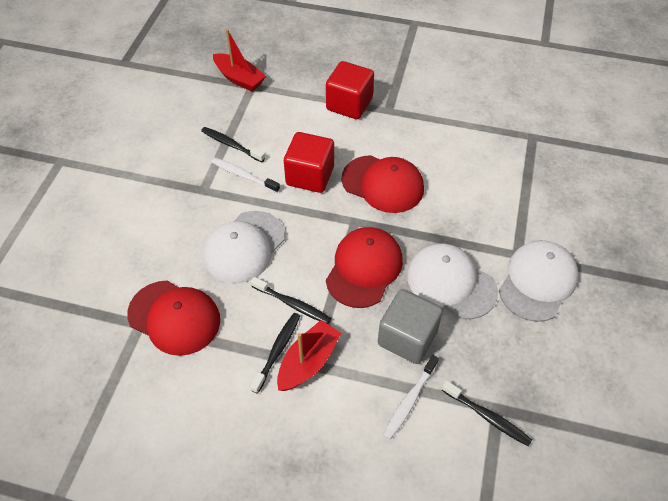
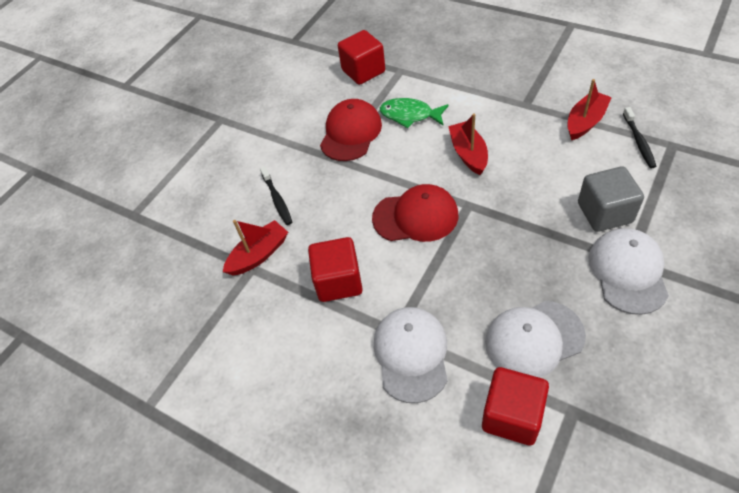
black toothbrush: 4 -> 2
green fish: 0 -> 1
red boat: 2 -> 3
red cap: 3 -> 2
red cube: 2 -> 3
white toothbrush: 2 -> 0

